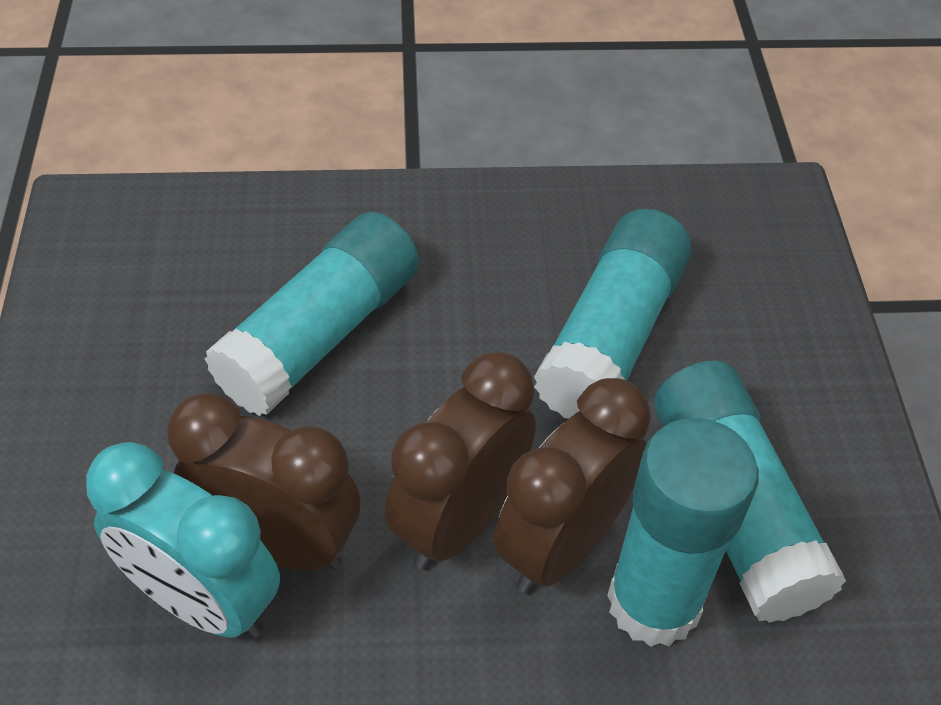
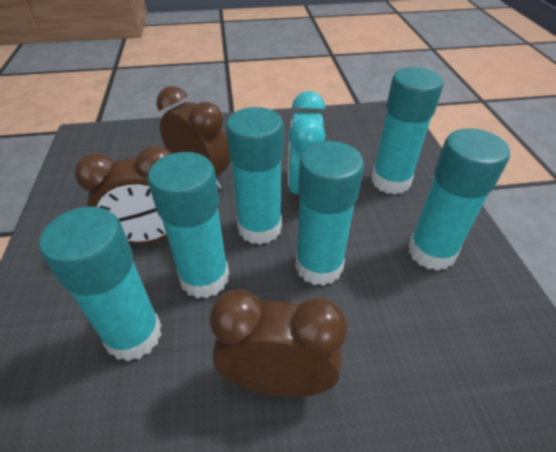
turquoise glue stick: 4 -> 6

